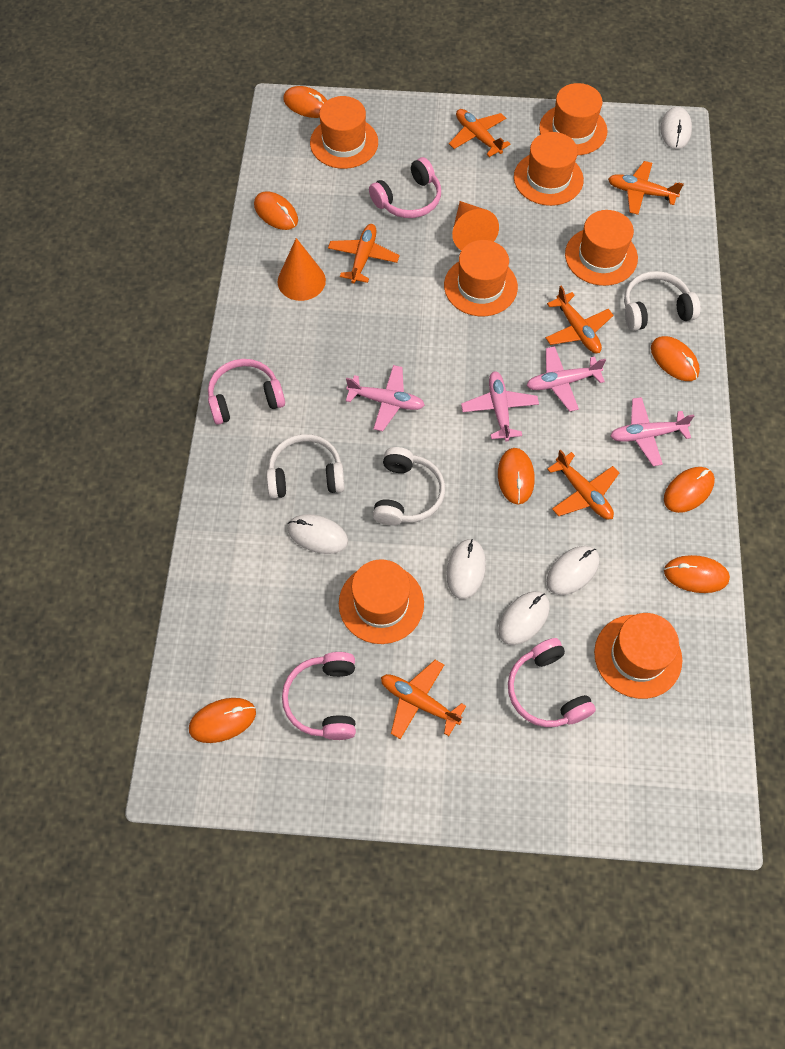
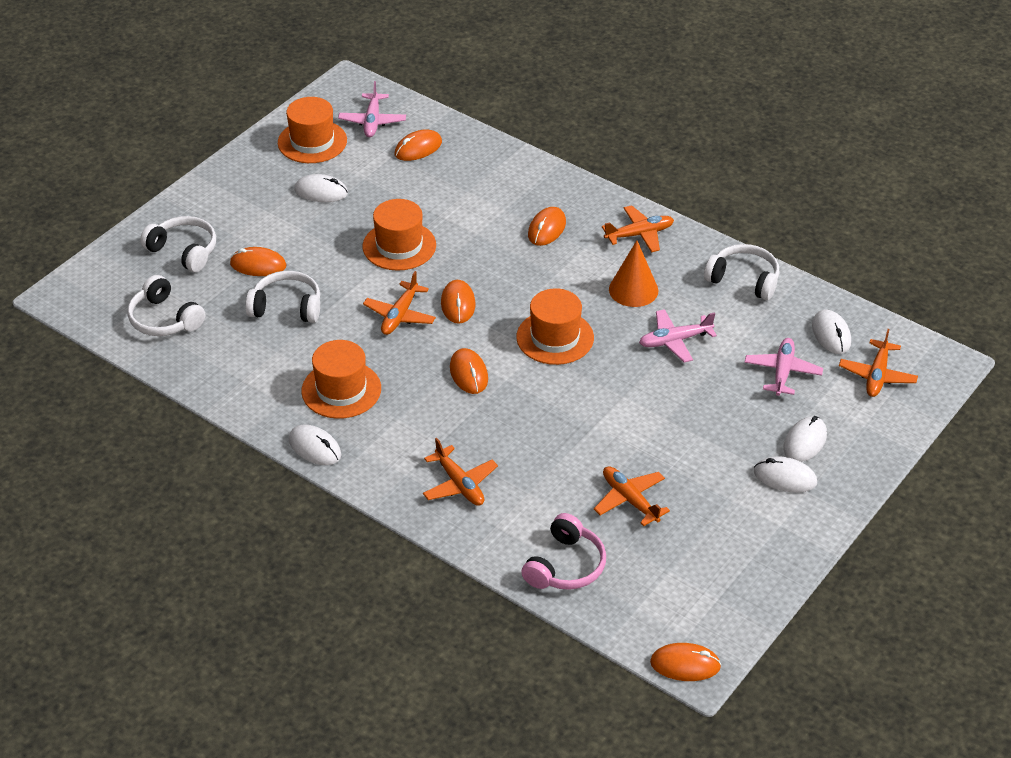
orange cone: 2 -> 1
orange hat: 7 -> 4
orange mouse: 7 -> 6
orange plane: 6 -> 5
pink headphones: 4 -> 1
pink plane: 4 -> 3
white headphones: 3 -> 4

